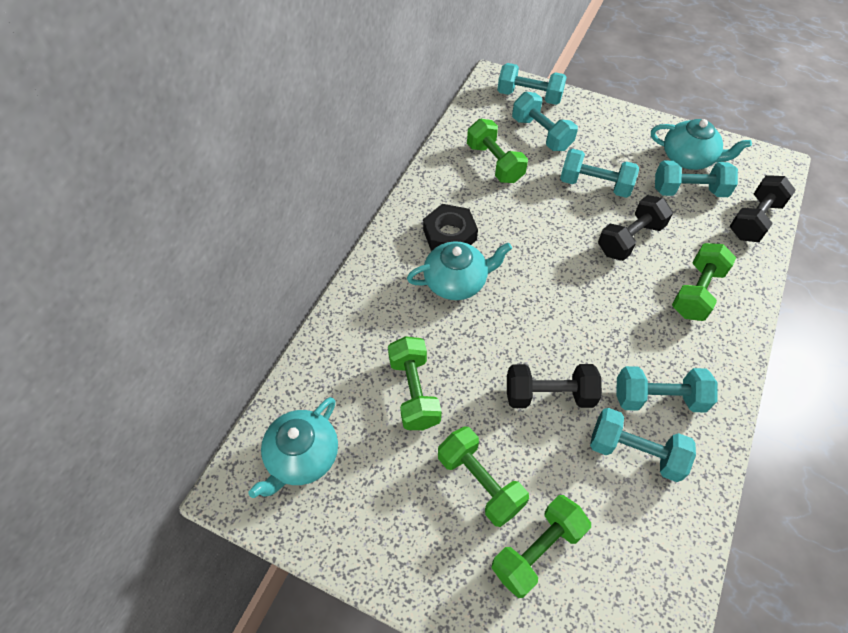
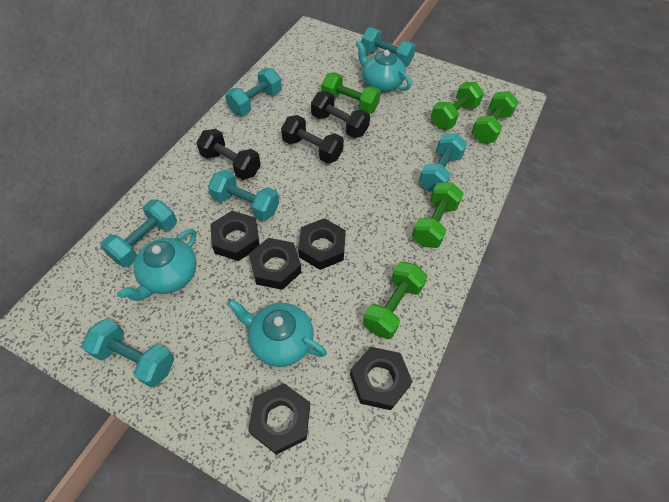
black nut: 1 -> 5

